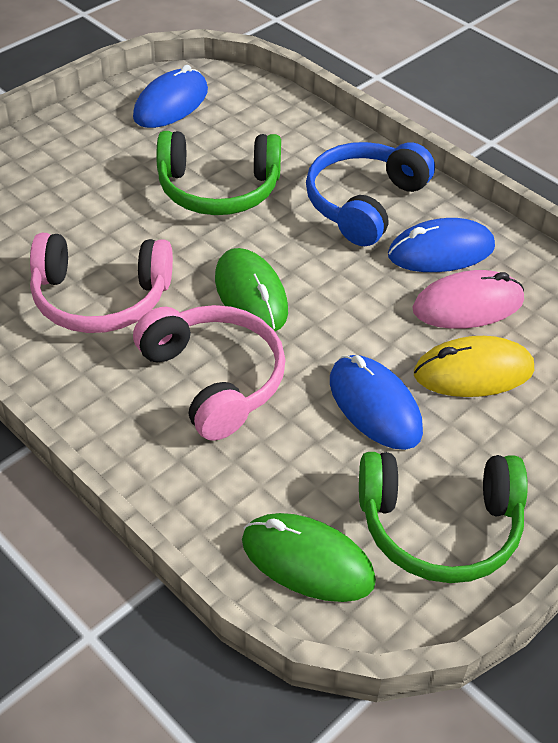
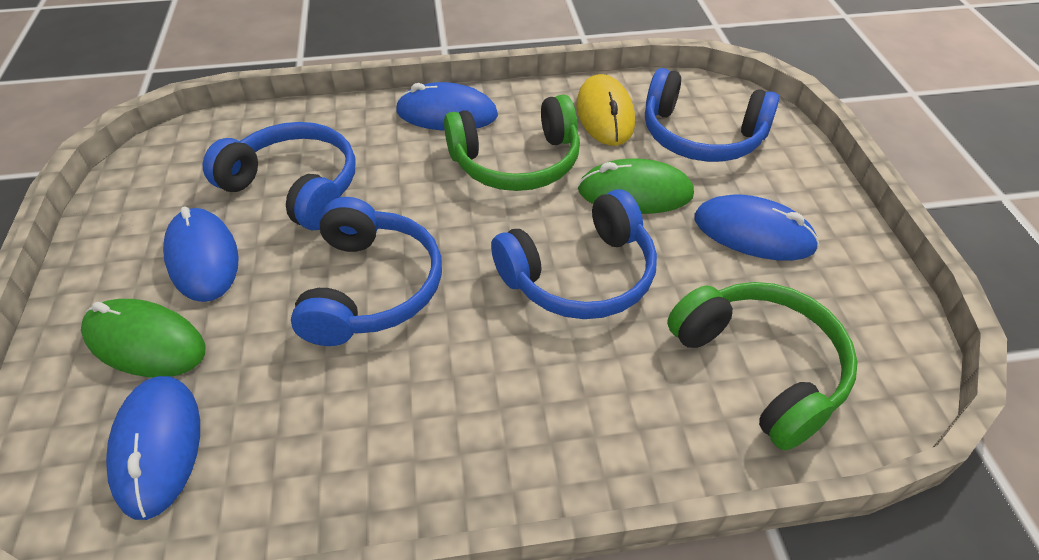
blue headphones: 1 -> 4
blue mouse: 3 -> 4
pink headphones: 2 -> 0
pink mouse: 1 -> 0

